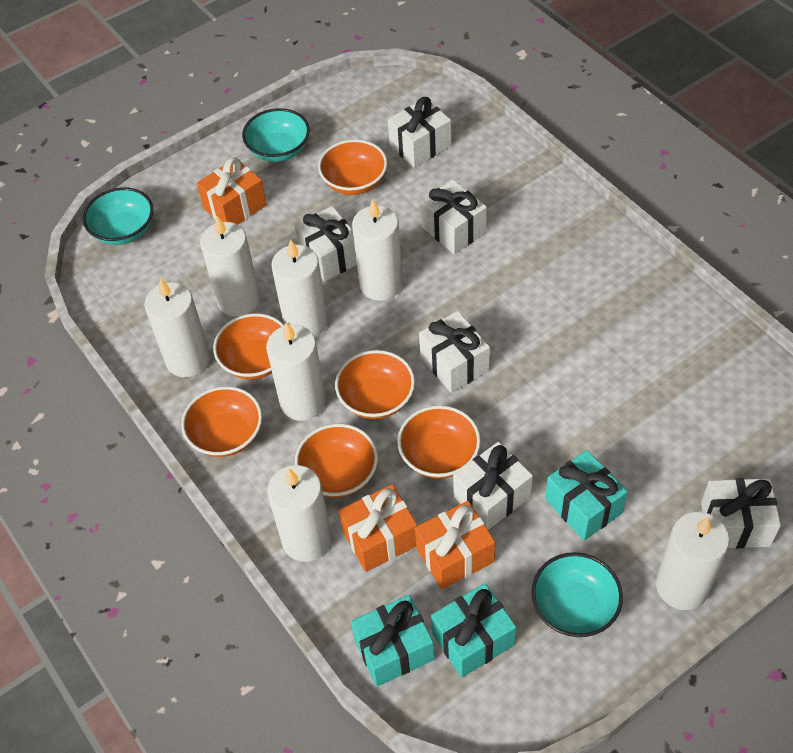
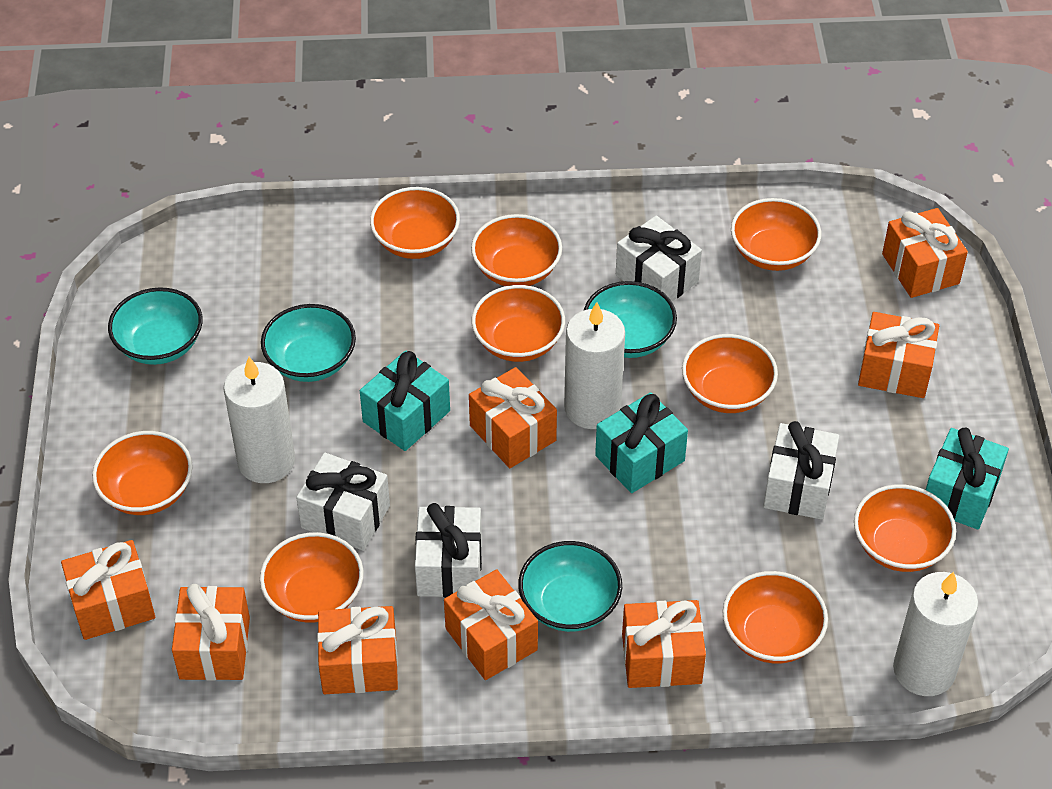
orange bowl: 6 -> 9
orange gift: 3 -> 8
turquoise bowl: 3 -> 4
white candle: 7 -> 3
white gift: 6 -> 4

